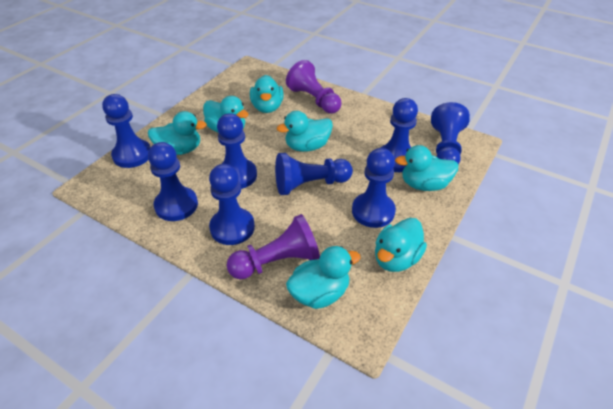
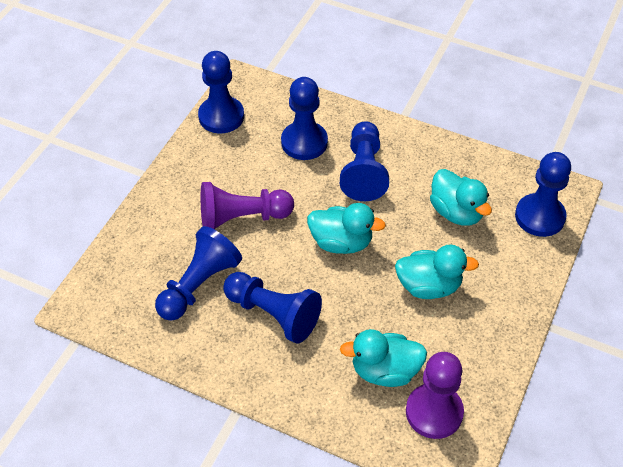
blue pawn: 8 -> 6
turquoise duck: 7 -> 4

